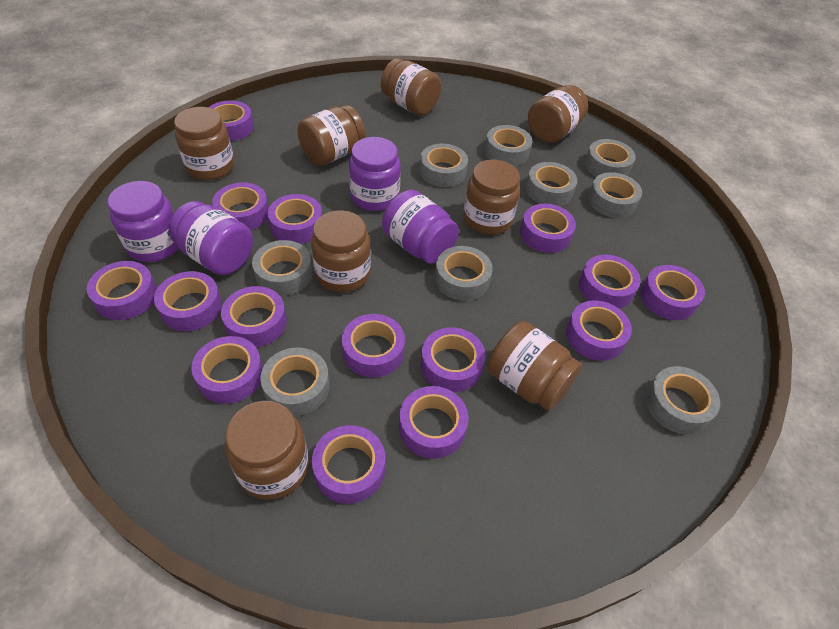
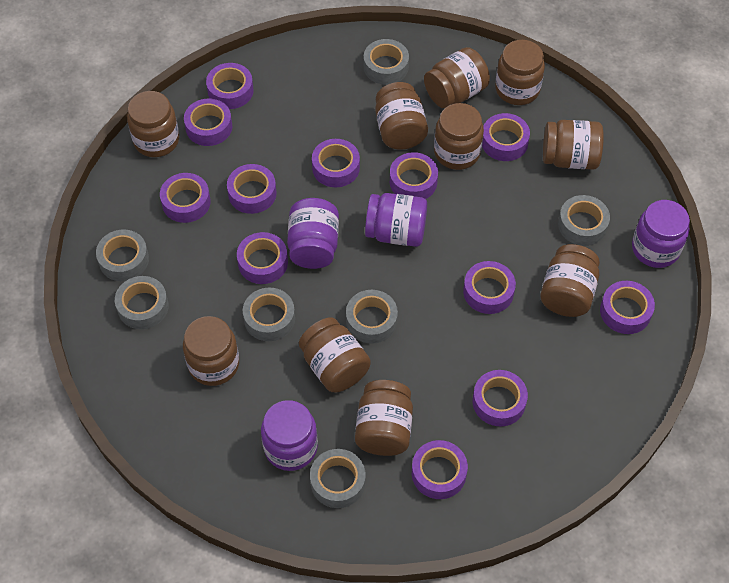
brown jar: 8 -> 10
grey tape: 9 -> 7
purple tape: 15 -> 12

